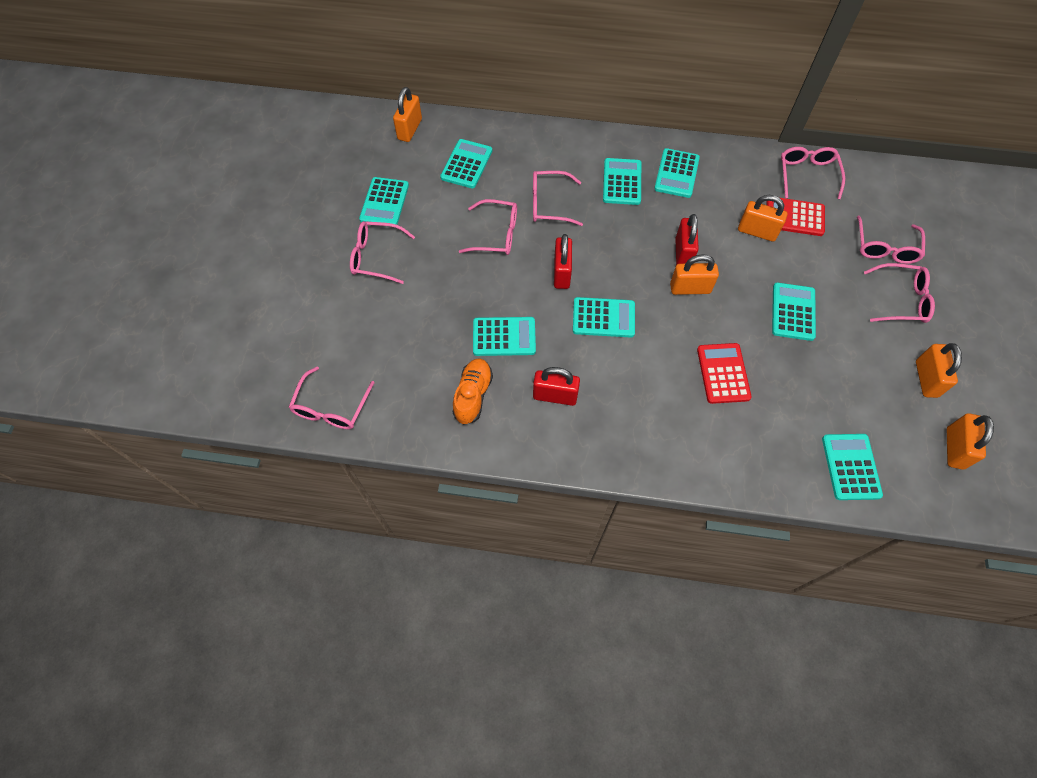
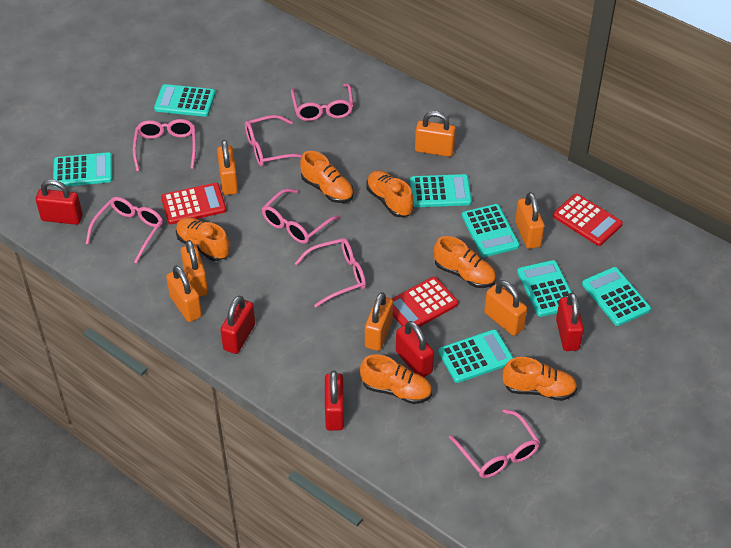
orange padlock: 5 -> 7
orange shoe: 1 -> 6
red calculator: 2 -> 3
red padlock: 3 -> 5
turquoise calculator: 8 -> 7

